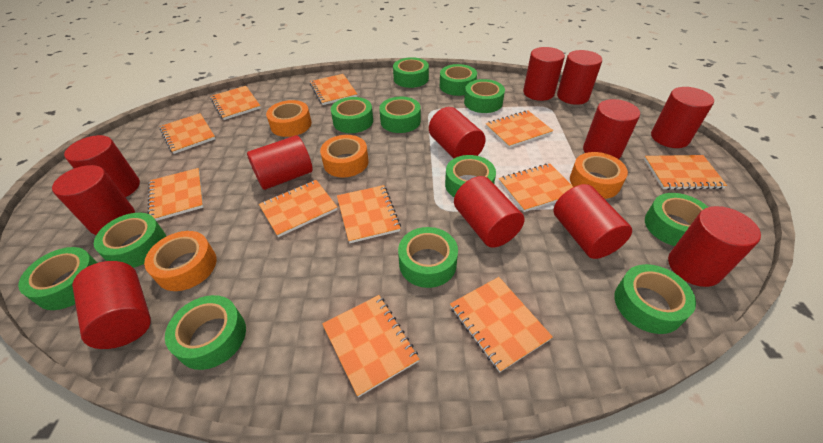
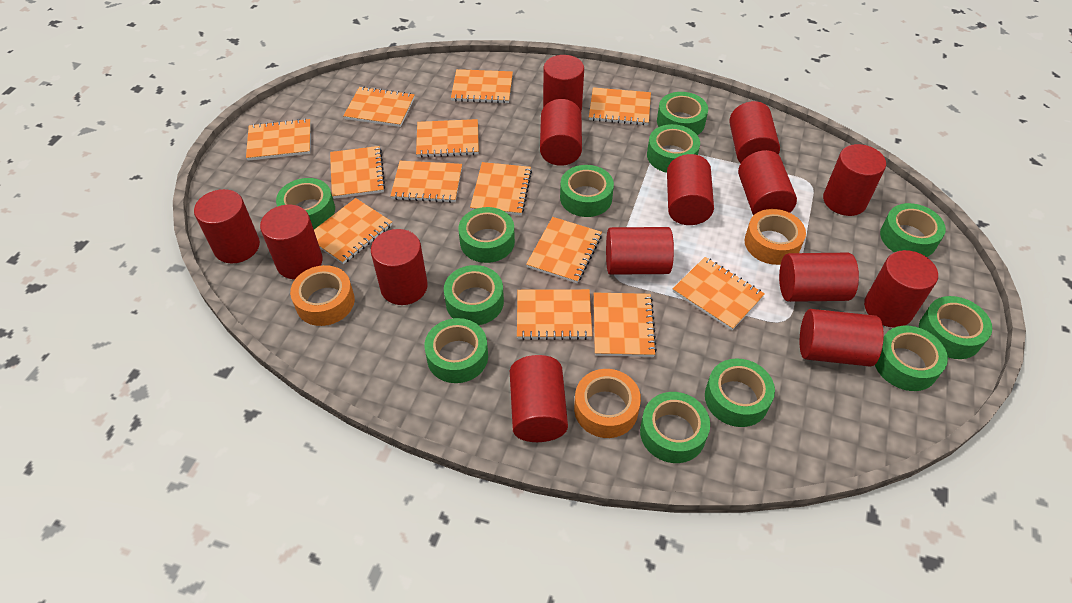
orange notebook: 11 -> 13
orange tape: 4 -> 3
red cylinder: 12 -> 14

